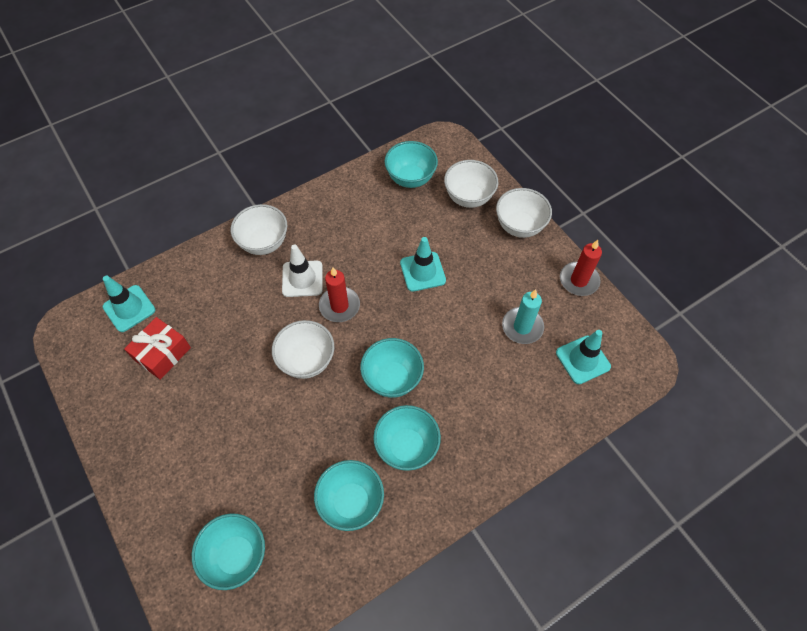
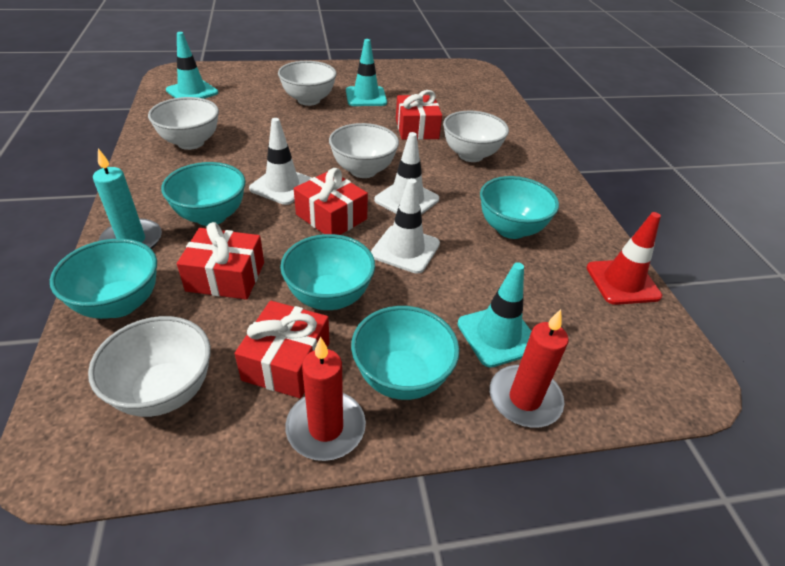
red gift: 1 -> 4
red traffic cone: 0 -> 1
white bowl: 4 -> 5
white traffic cone: 1 -> 3

